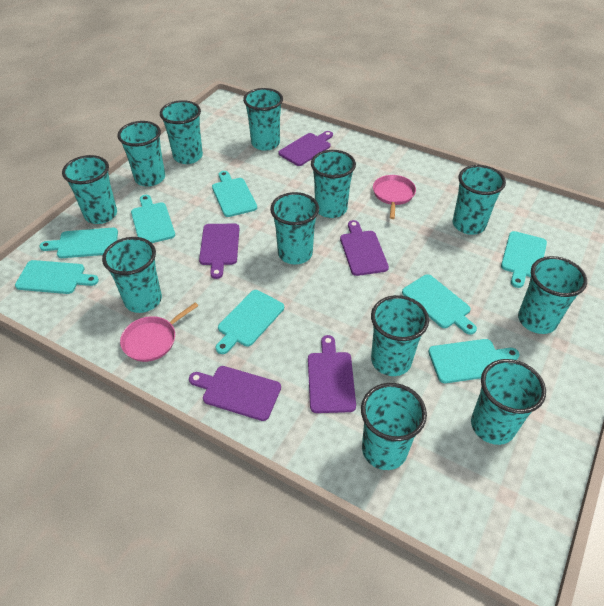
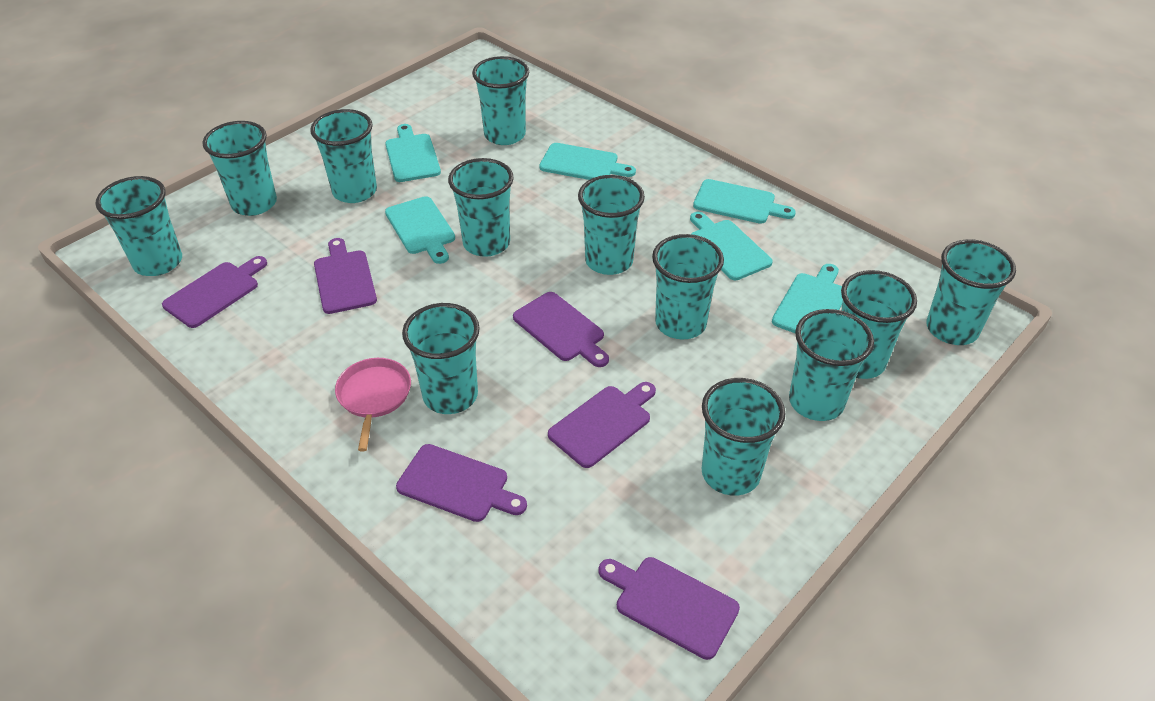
pink pan: 2 -> 1
purple cutting board: 5 -> 6
turquoise cutting board: 8 -> 6

